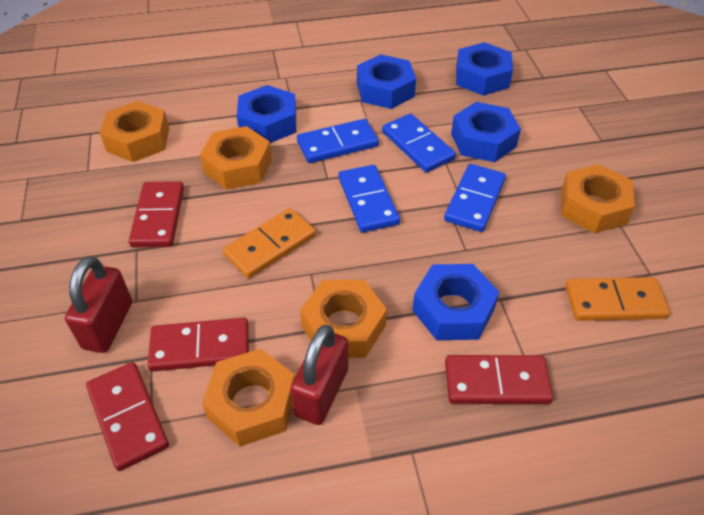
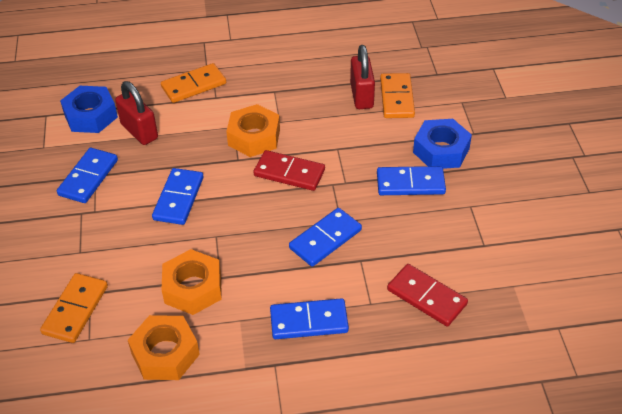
blue domino: 4 -> 5
blue nut: 5 -> 2
orange domino: 2 -> 3
orange nut: 5 -> 3
red domino: 4 -> 2

